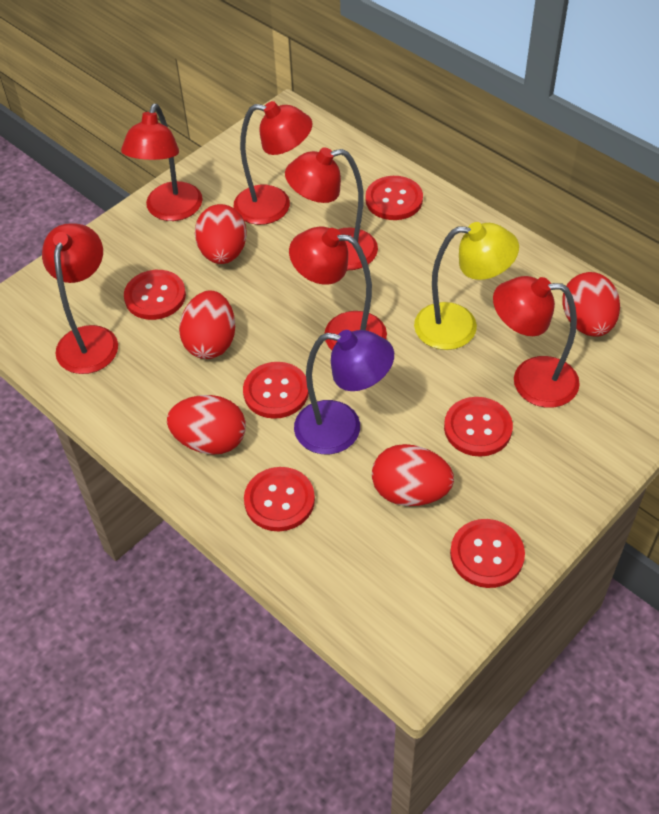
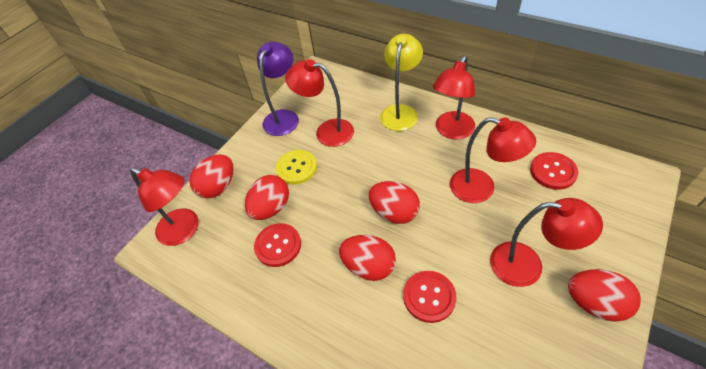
red button: 6 -> 3
red lamp: 6 -> 5
yellow button: 0 -> 1

